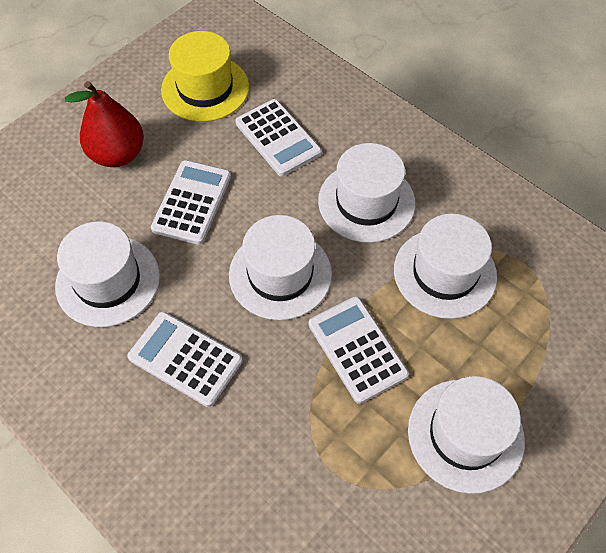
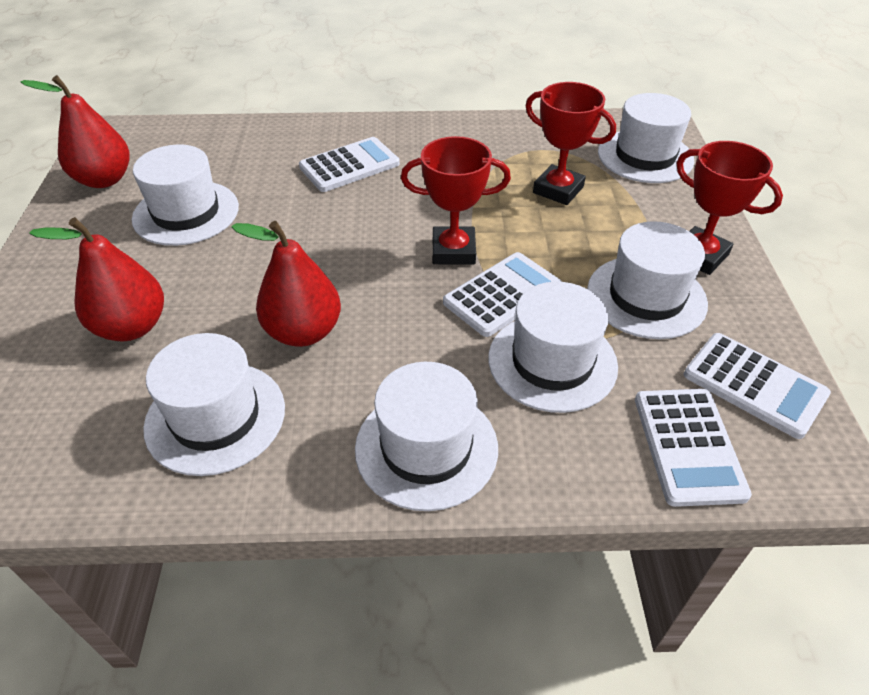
red pear: 1 -> 3
red trophy: 0 -> 3
white hat: 5 -> 6
yellow hat: 1 -> 0

